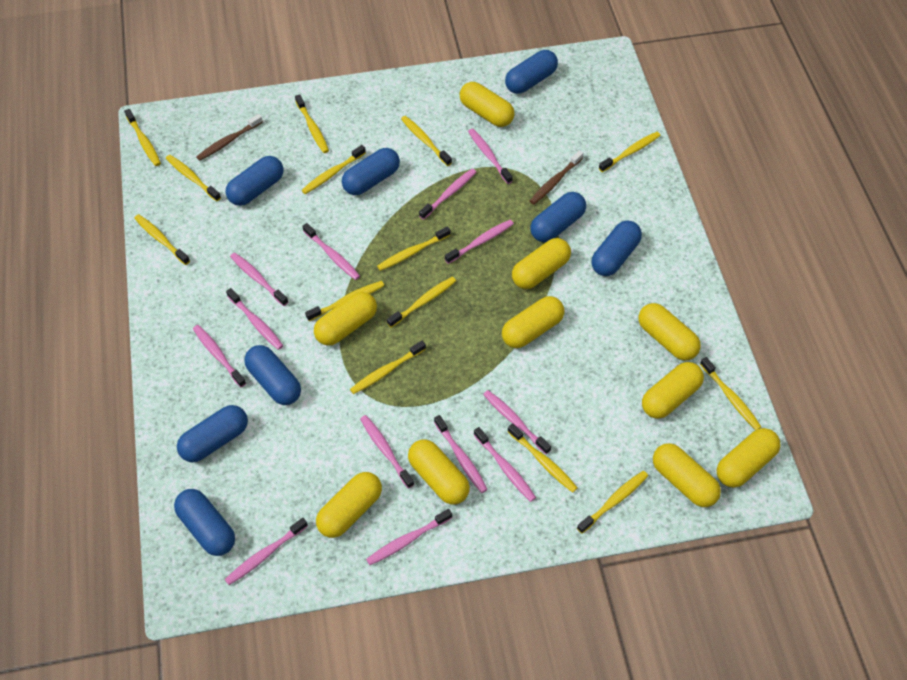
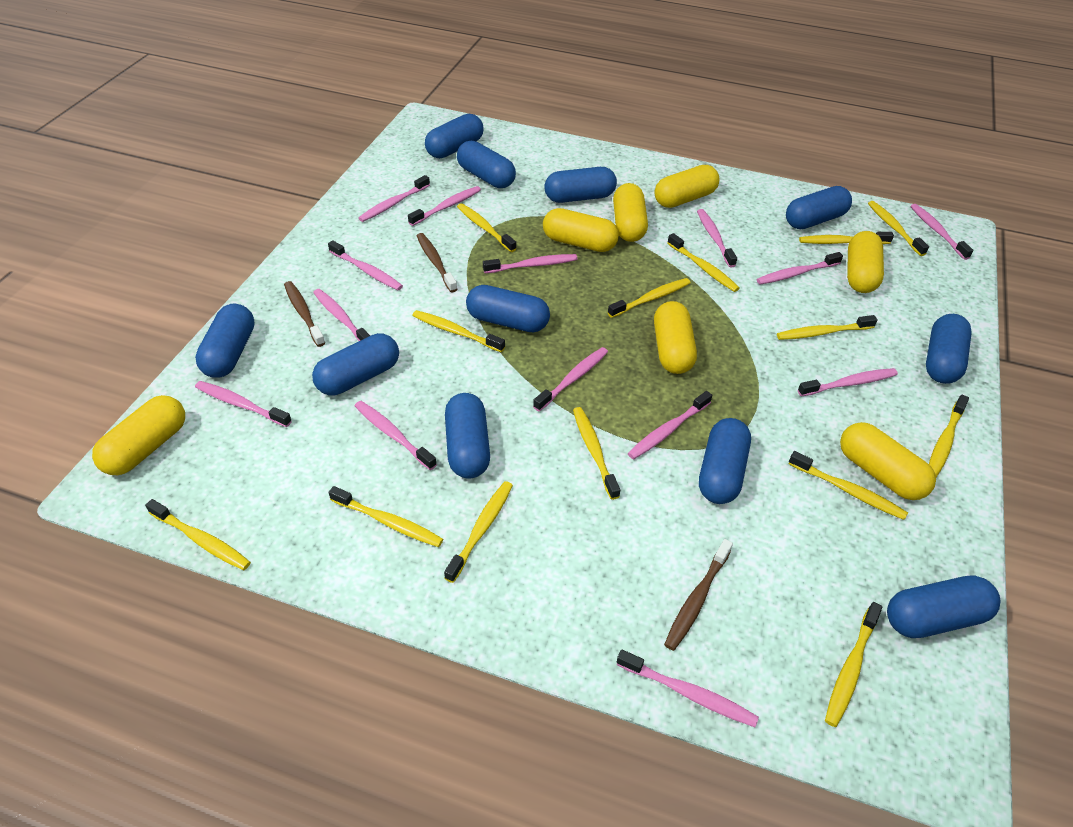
blue capsule: 8 -> 11
brown toothbrush: 2 -> 3
pink toothbrush: 13 -> 14
yellow capsule: 10 -> 7

